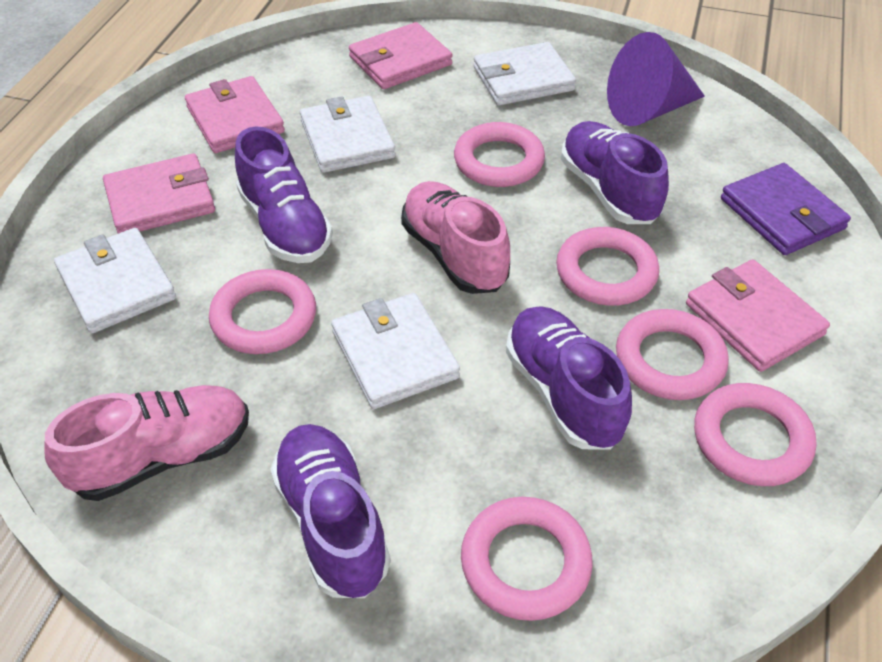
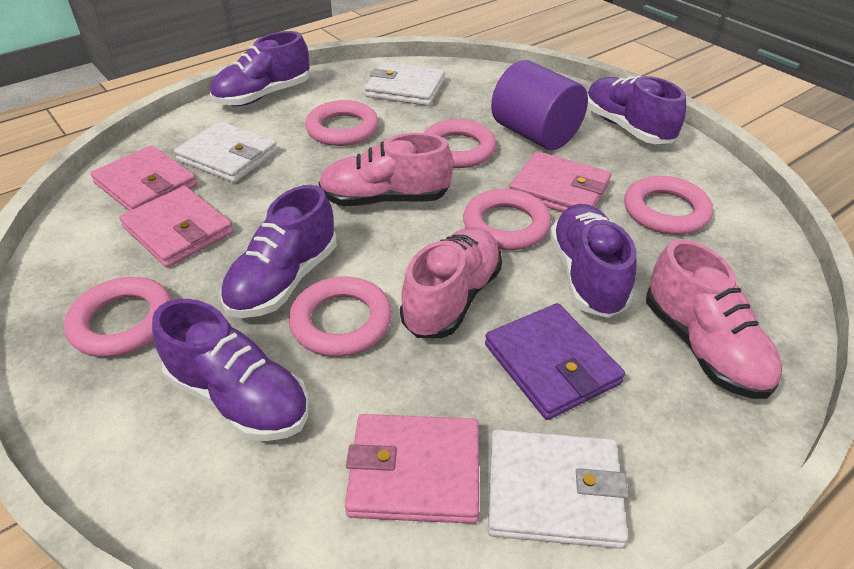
pink shoe: 2 -> 3
purple cone: 1 -> 0
purple cylinder: 0 -> 1
purple shoe: 4 -> 5
white wallet: 4 -> 3

